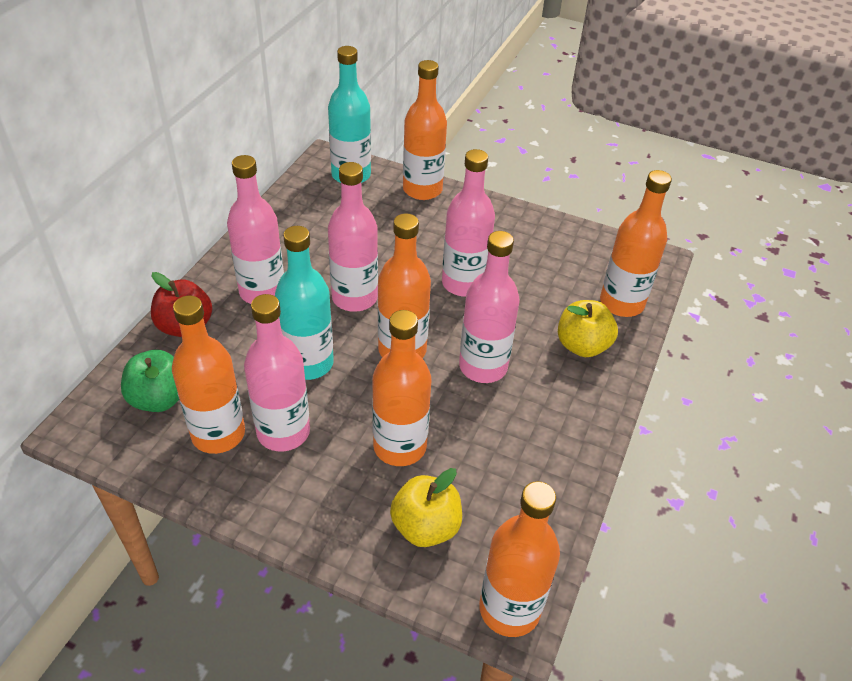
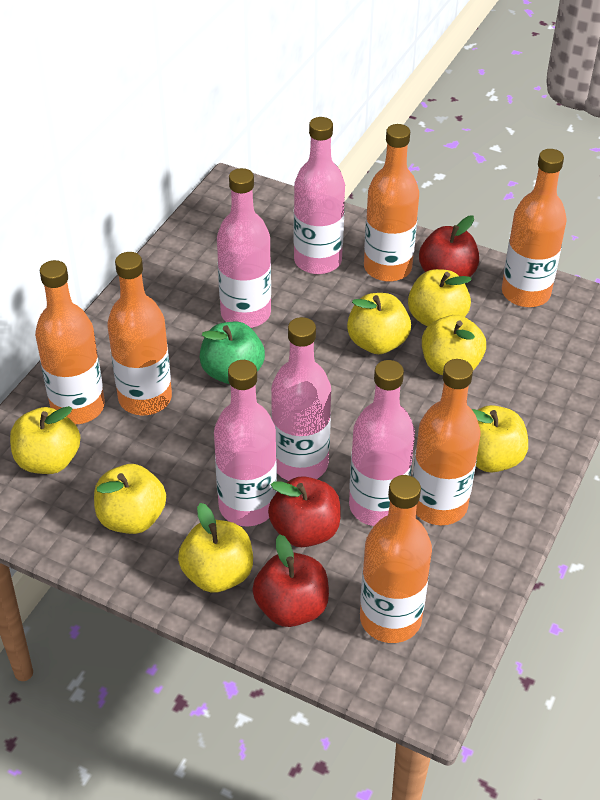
red apple: 1 -> 3
turquoise bottle: 2 -> 0
yellow apple: 2 -> 7

